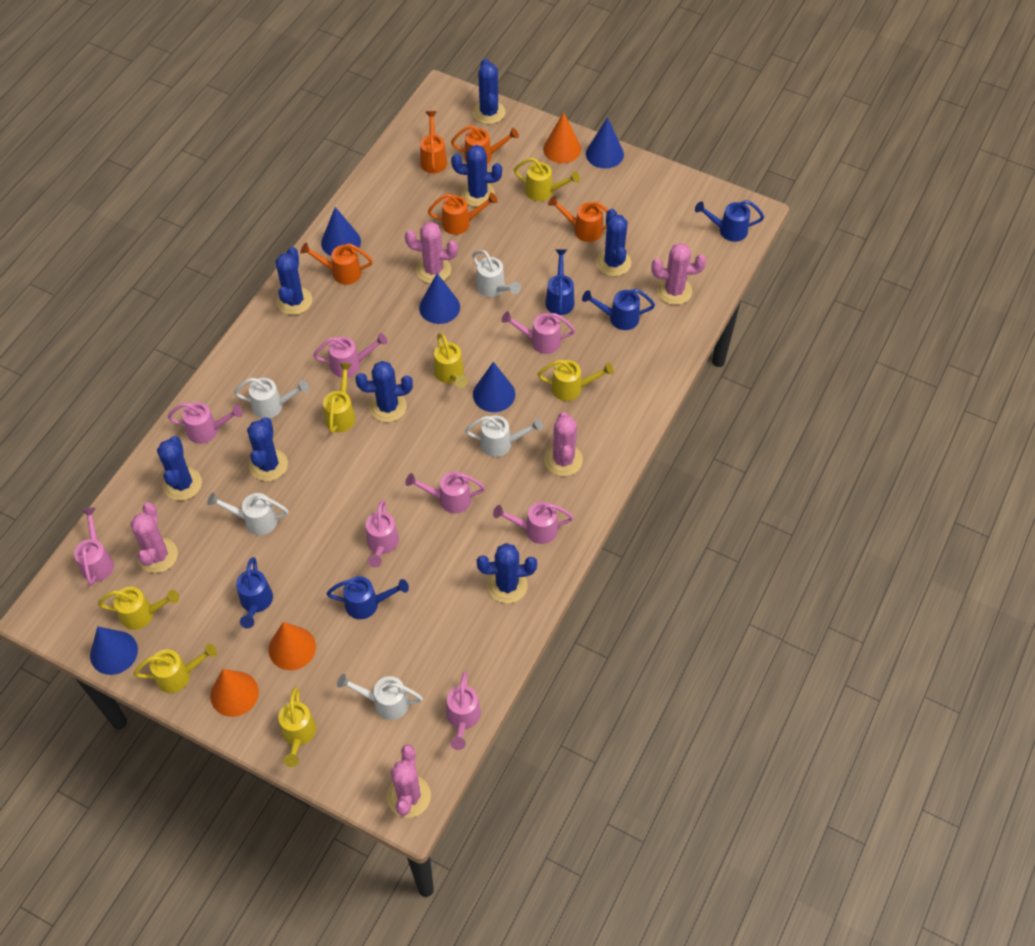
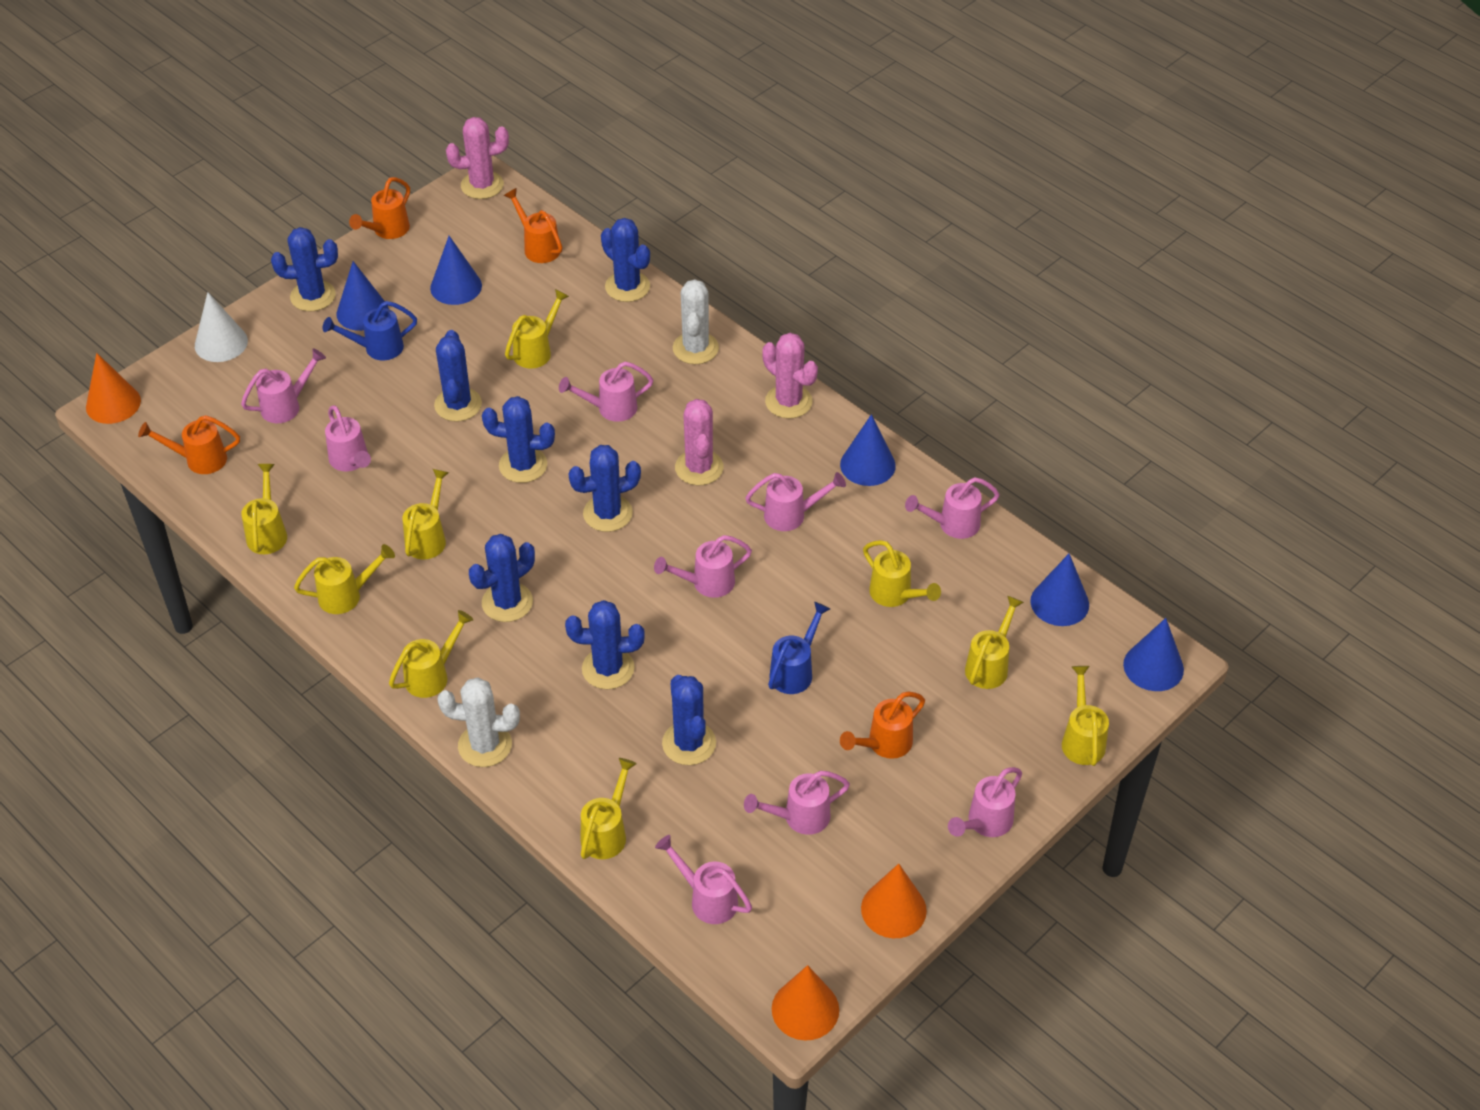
blue watering can: 5 -> 2
orange watering can: 5 -> 4
pink cactus: 5 -> 3
pink watering can: 8 -> 9
white cactus: 0 -> 2
white cone: 0 -> 1
white watering can: 5 -> 0
yellow watering can: 7 -> 9

